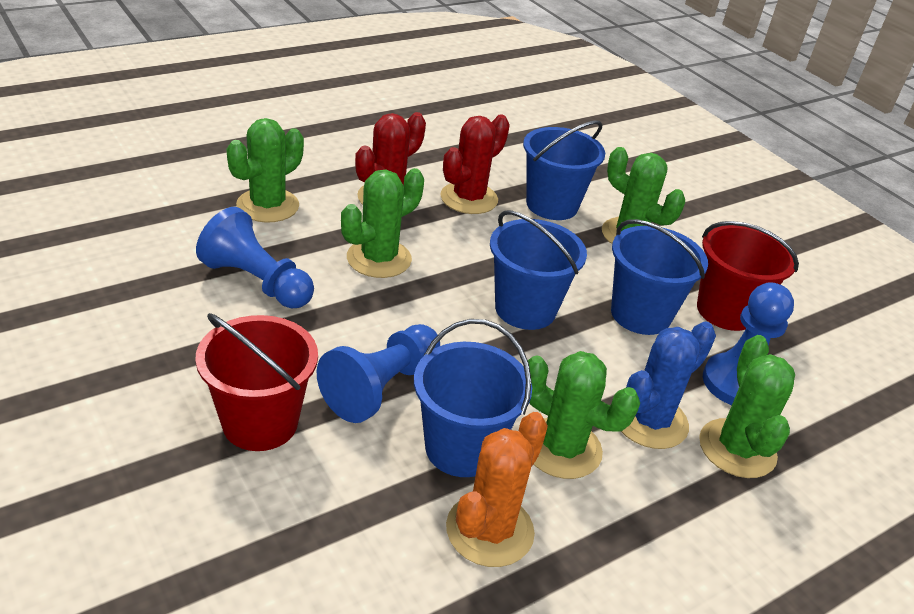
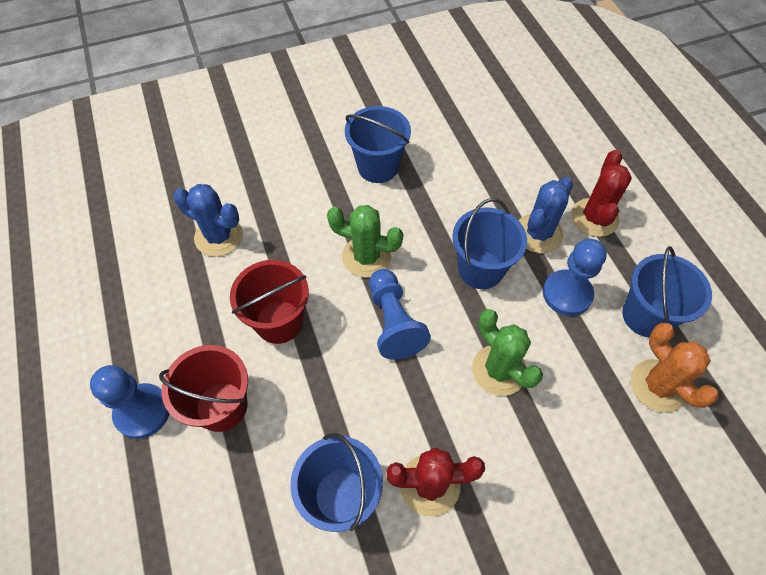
blue cactus: 1 -> 2
green cactus: 5 -> 2

